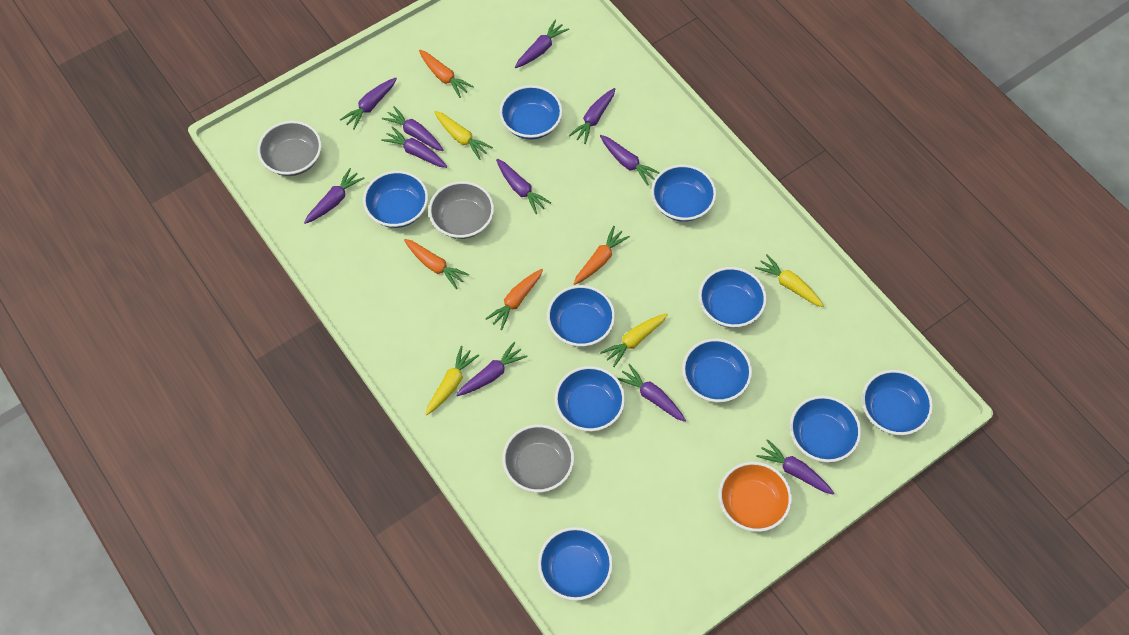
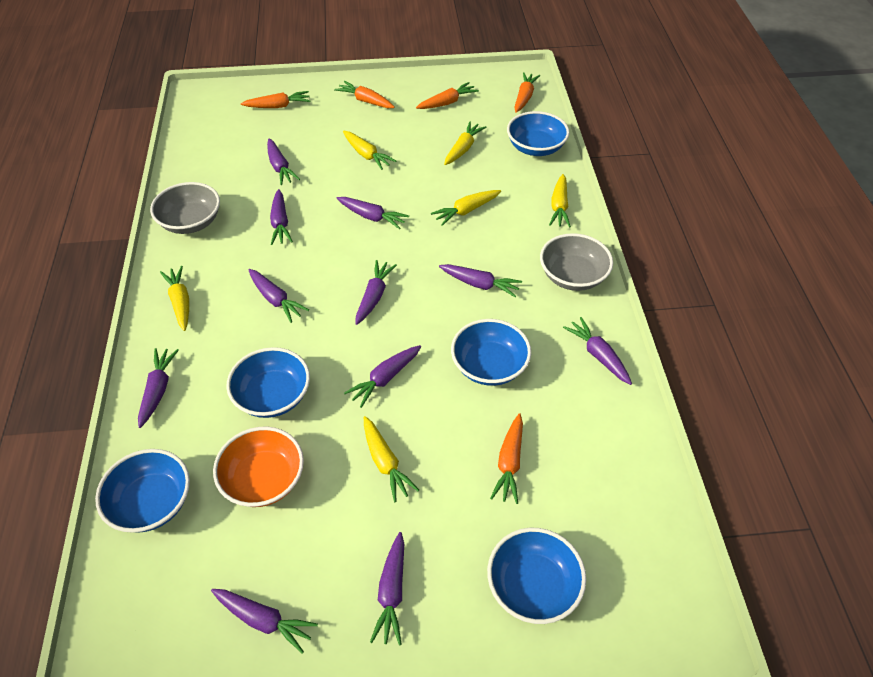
blue bowl: 10 -> 5
grey bowl: 3 -> 2
orange carrot: 4 -> 5
yellow carrot: 4 -> 6

